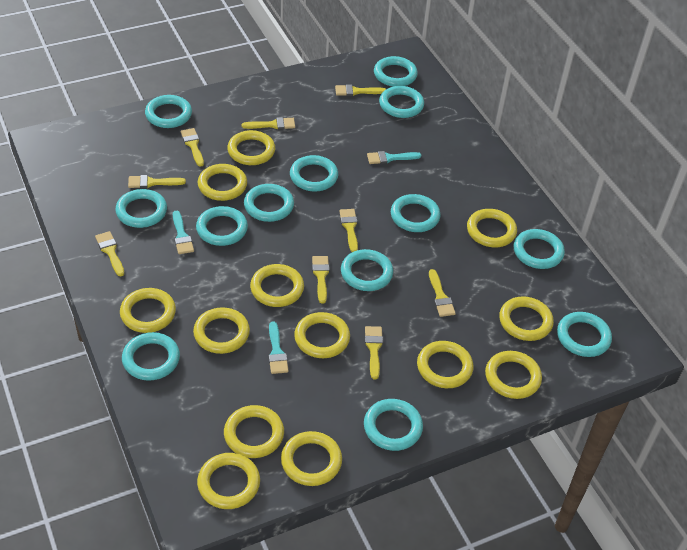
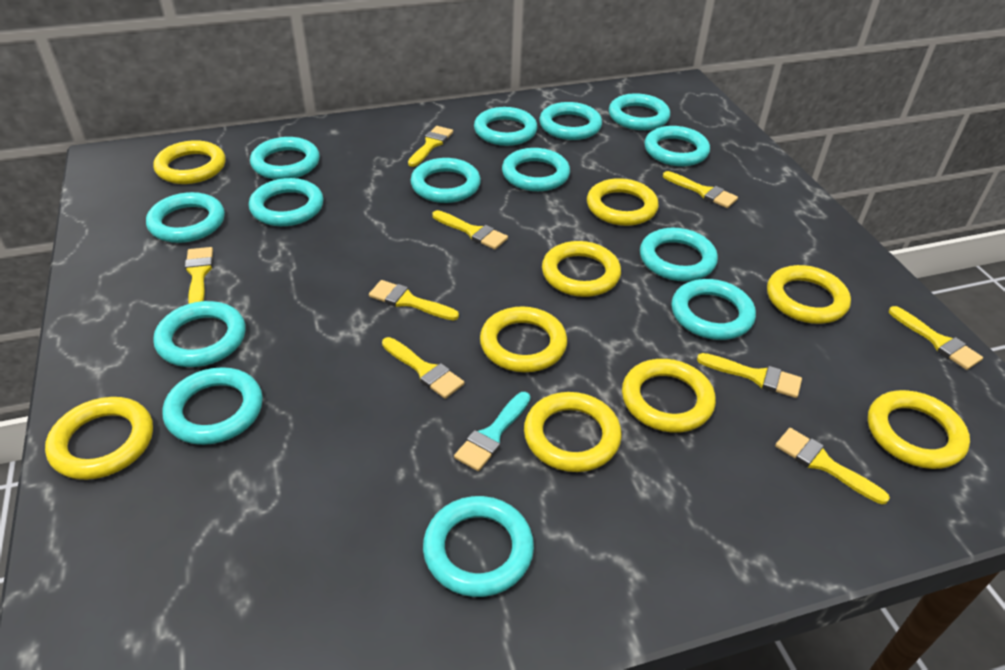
turquoise brush: 3 -> 1
turquoise ring: 13 -> 14
yellow ring: 13 -> 9

